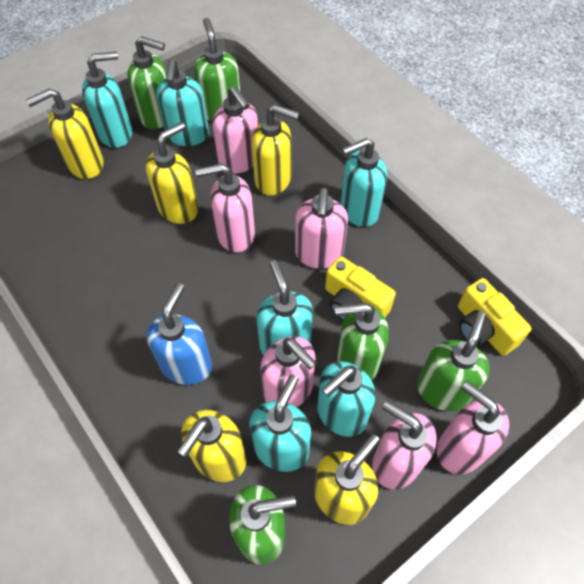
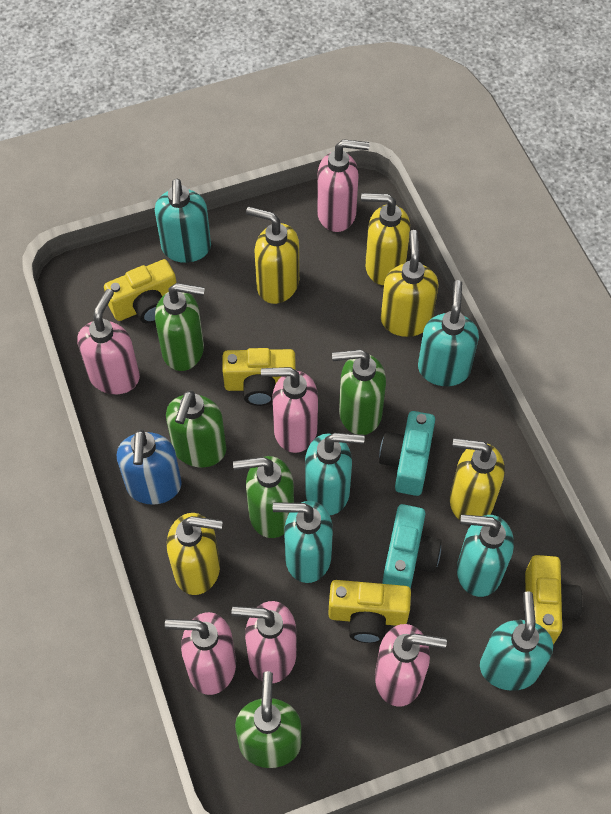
turquoise camera: 0 -> 2
yellow camera: 2 -> 4

